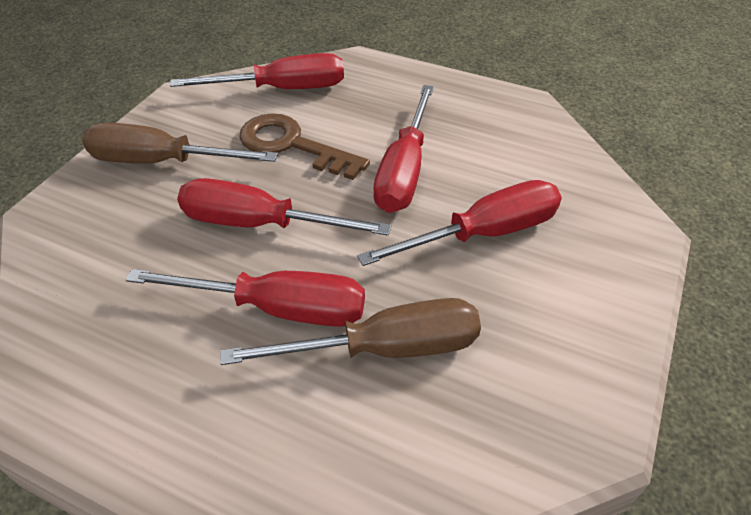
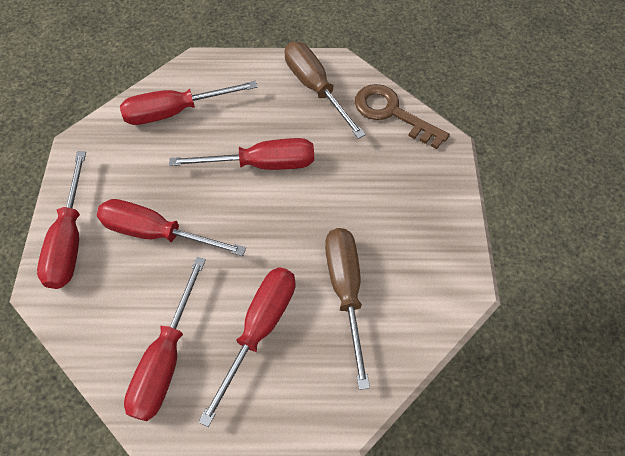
red screwdriver: 5 -> 6

